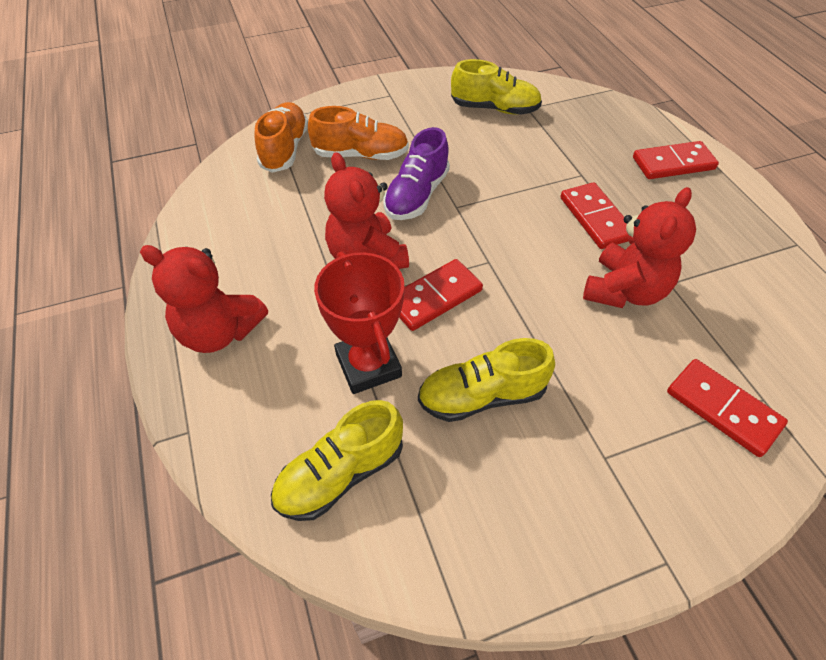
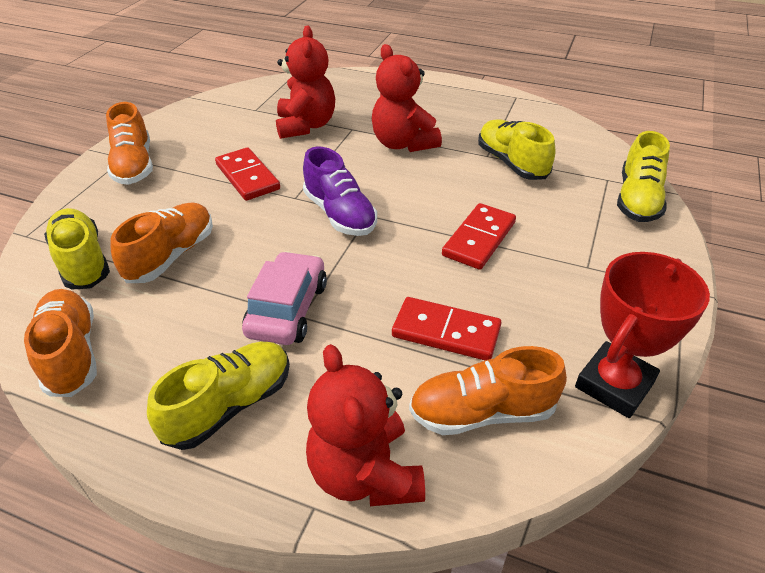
orange shoe: 2 -> 4
pink car: 0 -> 1
red domino: 4 -> 3
yellow shoe: 3 -> 4

